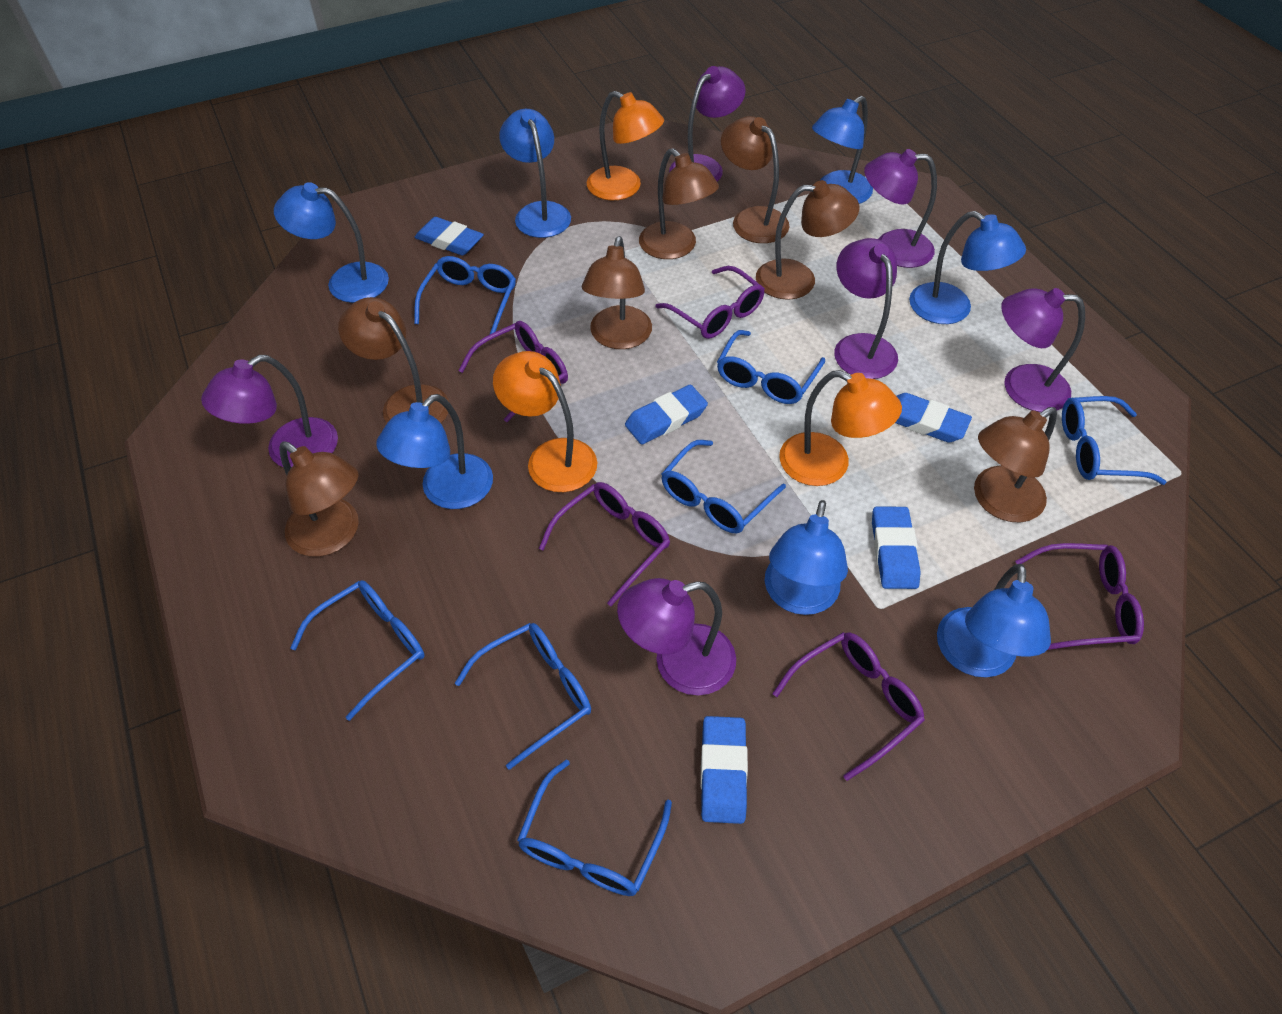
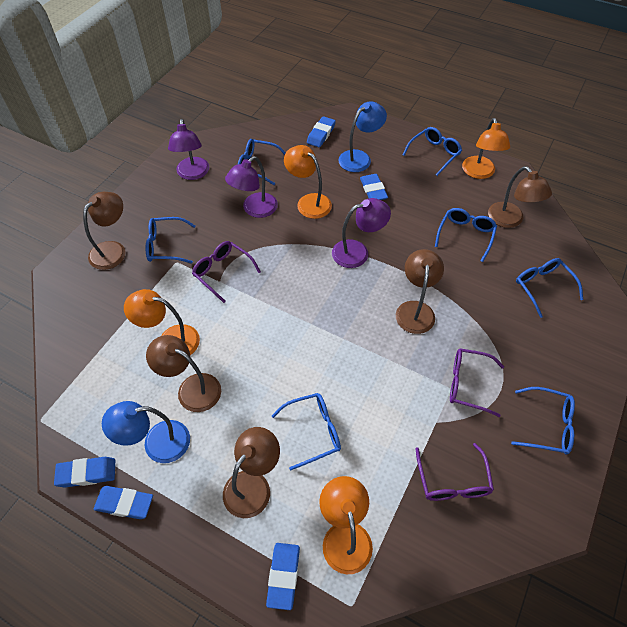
blue lamp: 7 -> 2
brown lamp: 7 -> 5
orange lamp: 3 -> 4
purple glasses: 5 -> 3
purple lamp: 6 -> 3

